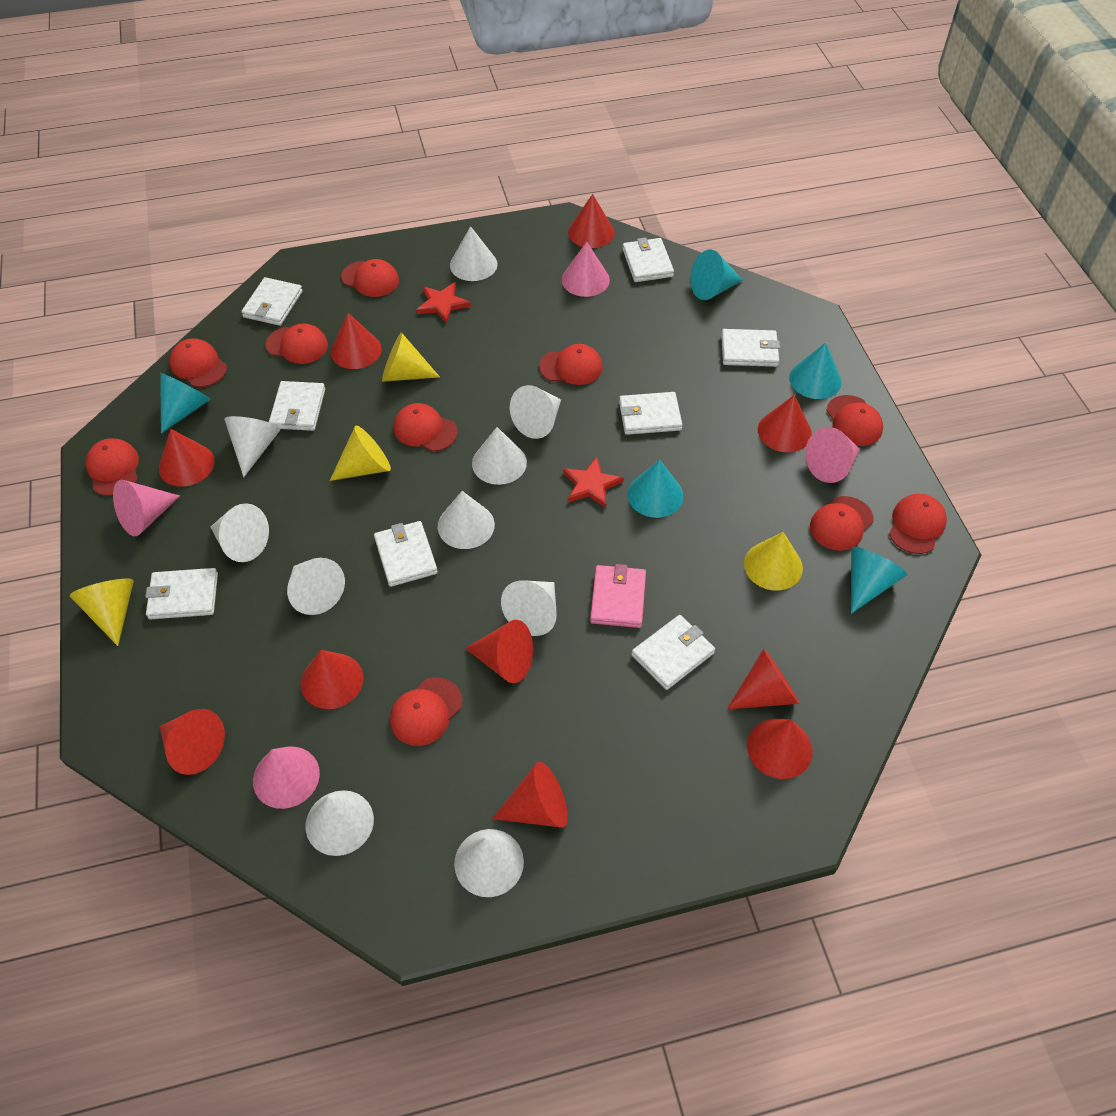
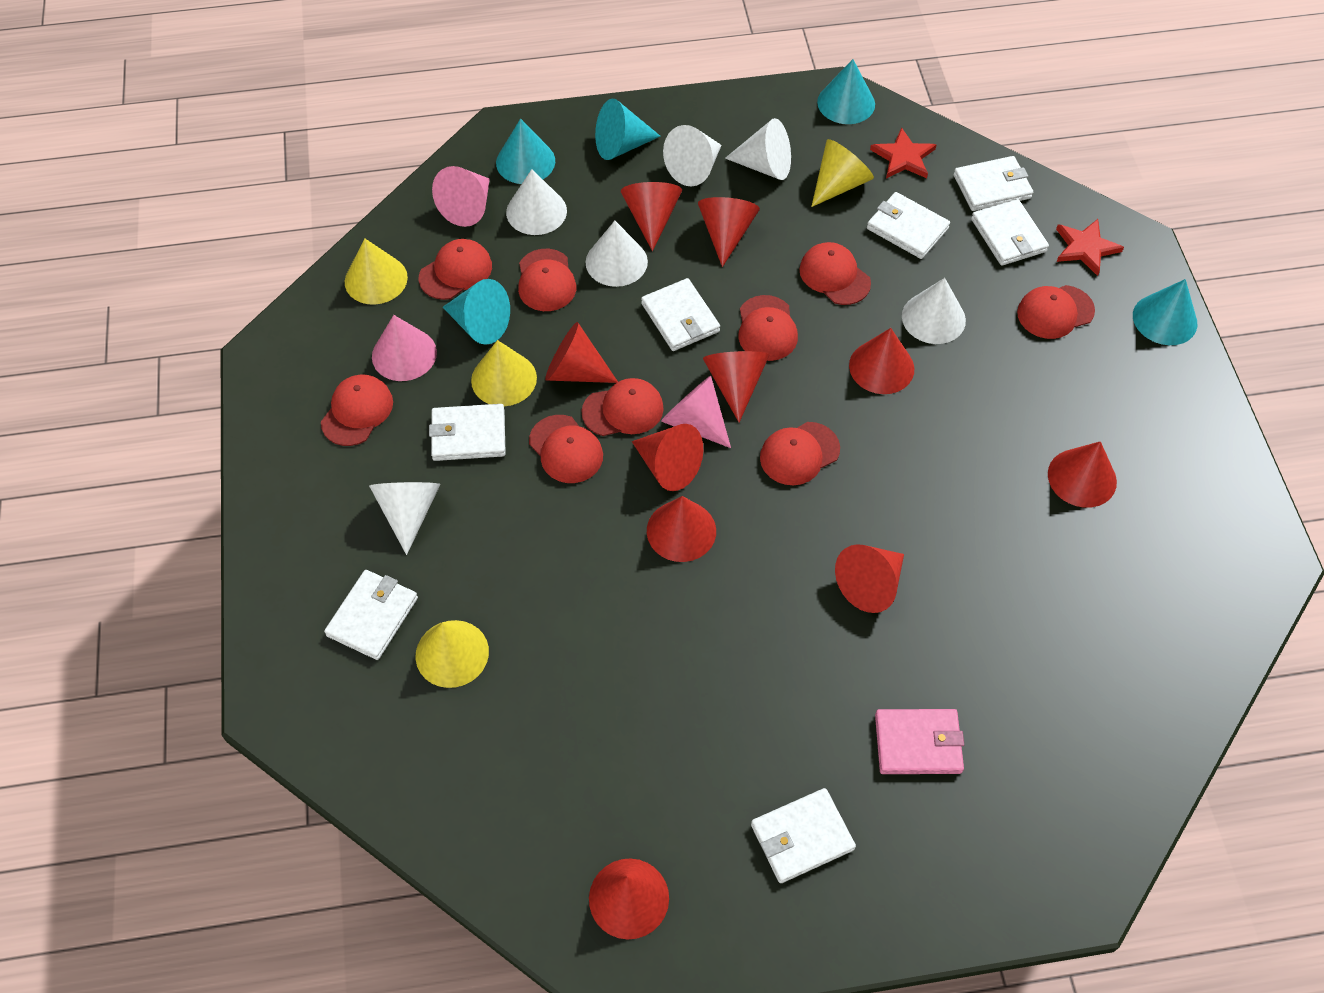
pink cone: 4 -> 3
red cap: 10 -> 9
white cone: 10 -> 6
white wallet: 8 -> 7

